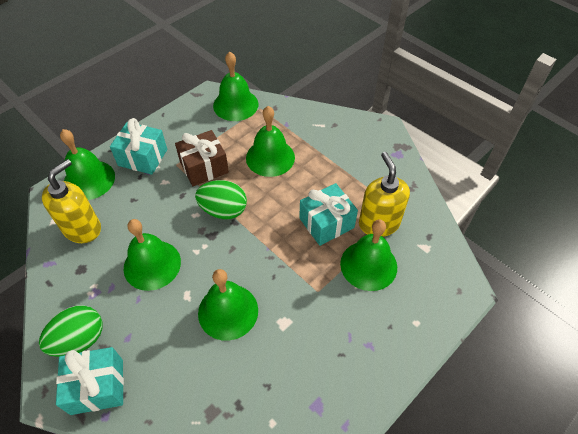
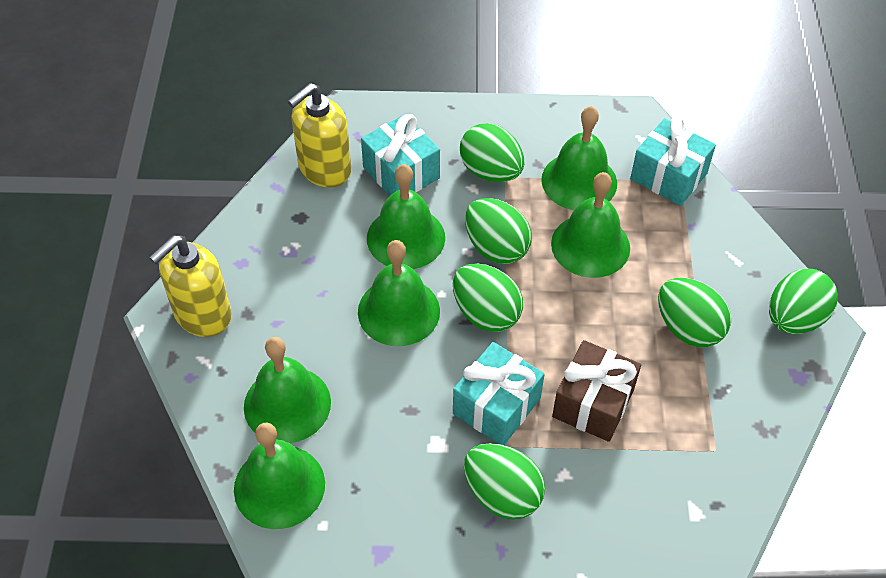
green egg: 2 -> 6

